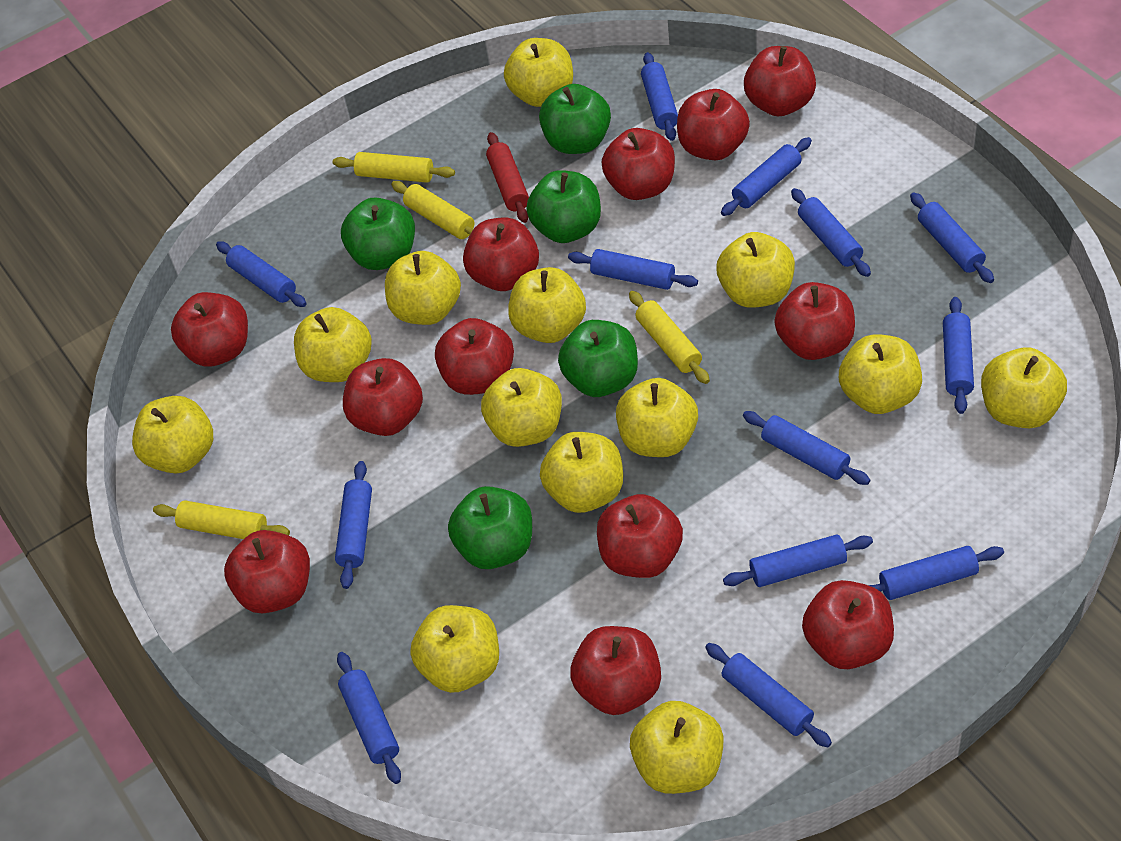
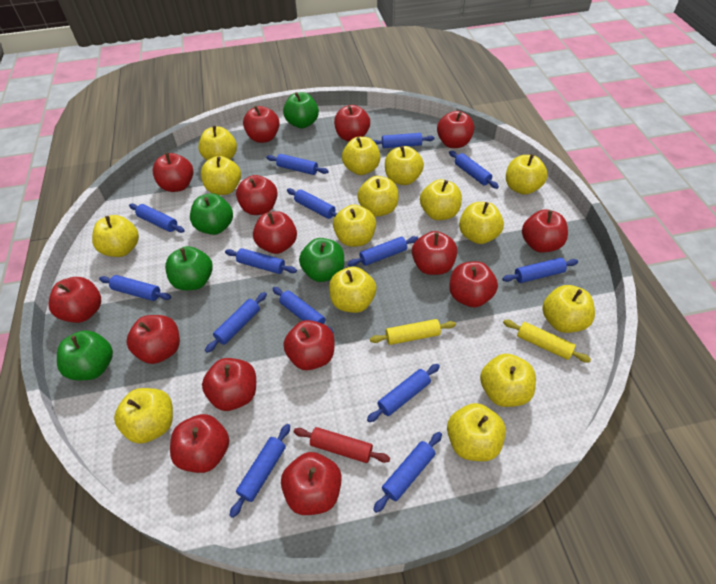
blue rolling pin: 13 -> 14
red apple: 12 -> 15
yellow apple: 13 -> 15
yellow rolling pin: 4 -> 2

